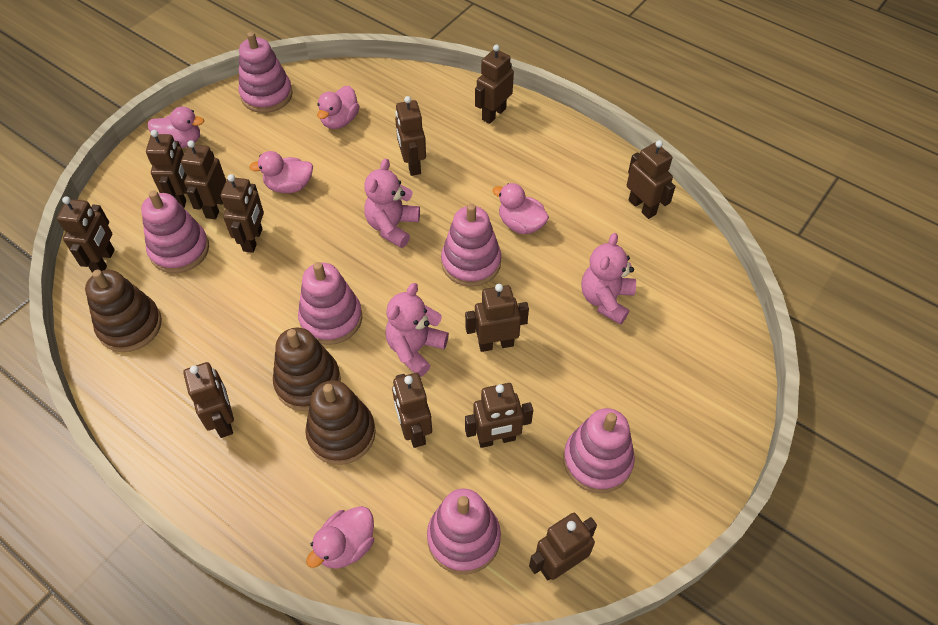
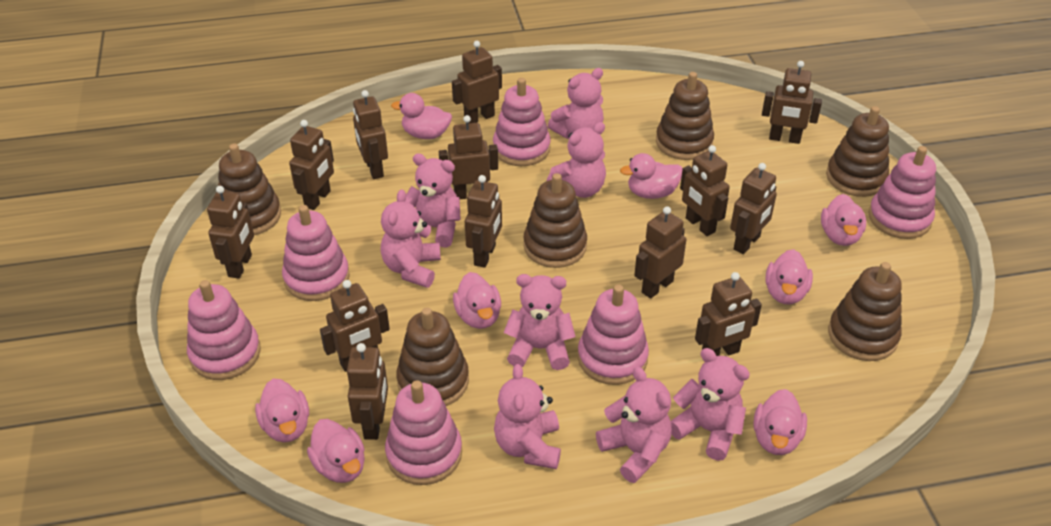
brown robot: 12 -> 13
brown stacking toy: 3 -> 6
pink duck: 5 -> 8
pink teddy bear: 3 -> 8

